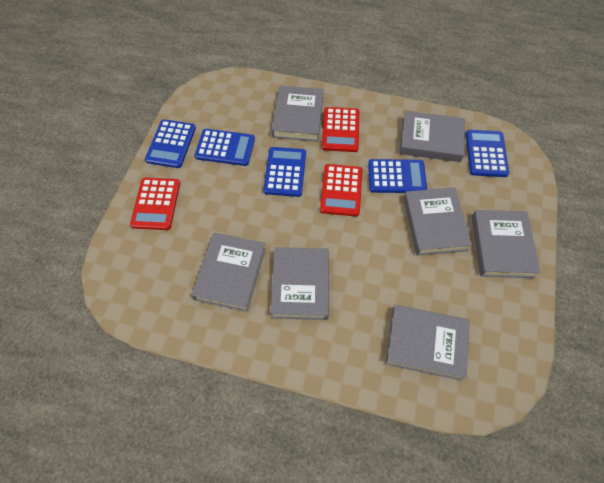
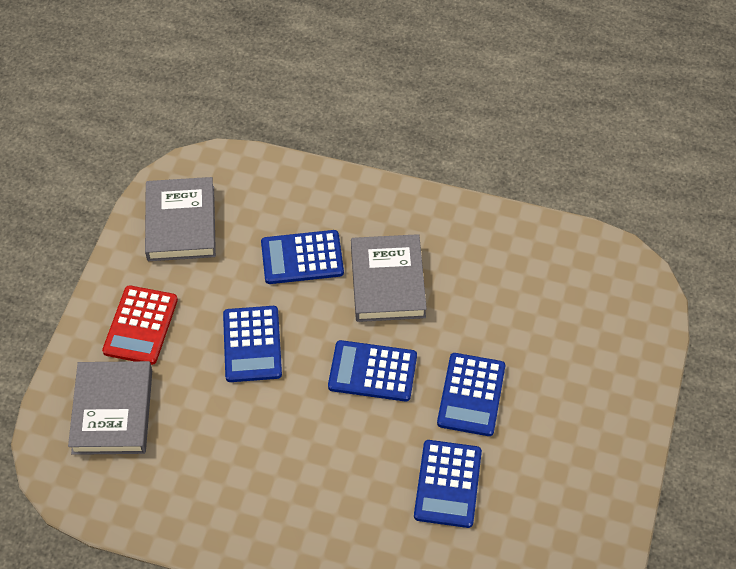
grey book: 7 -> 3
red calculator: 3 -> 1

